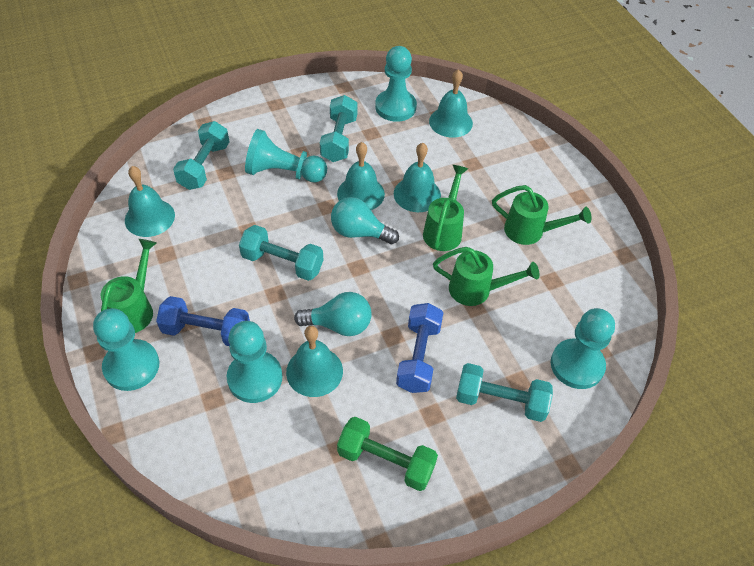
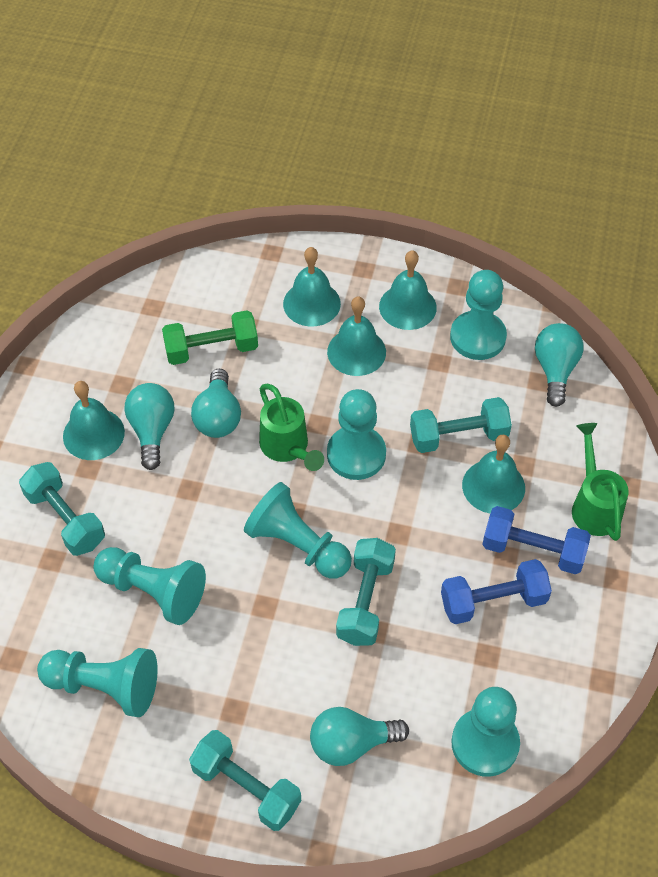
green watering can: 4 -> 2
turquoise light bulb: 2 -> 4
turquoise pawn: 5 -> 6

